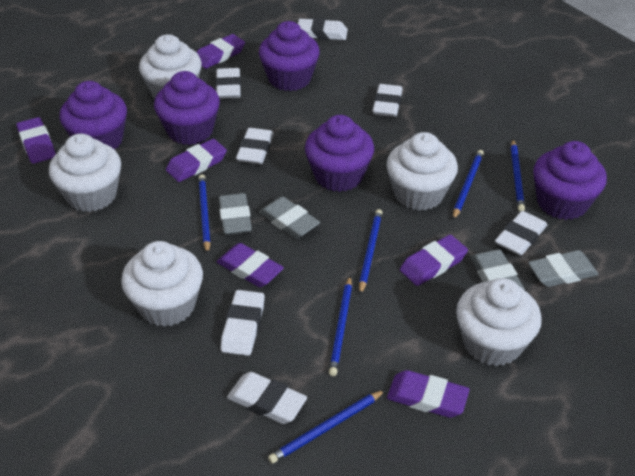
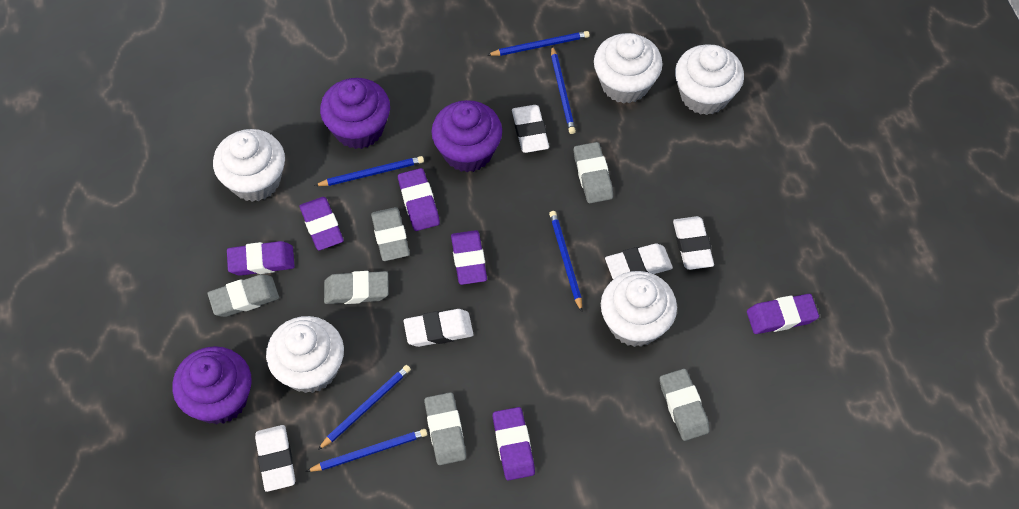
grey eraser: 4 -> 6
purple cupcake: 5 -> 3
white eraser: 7 -> 5

